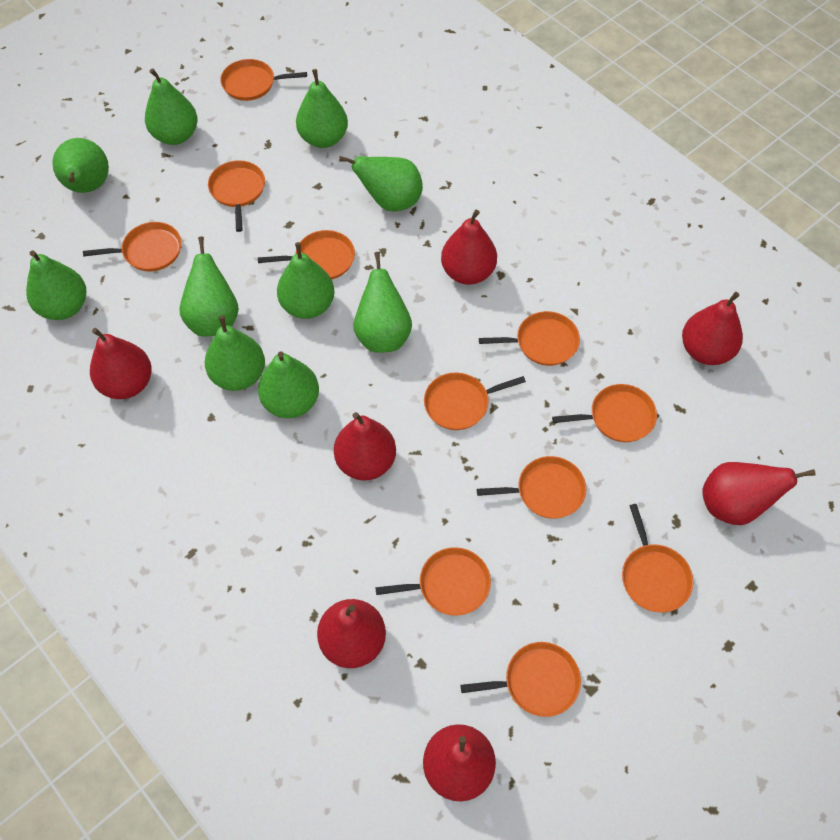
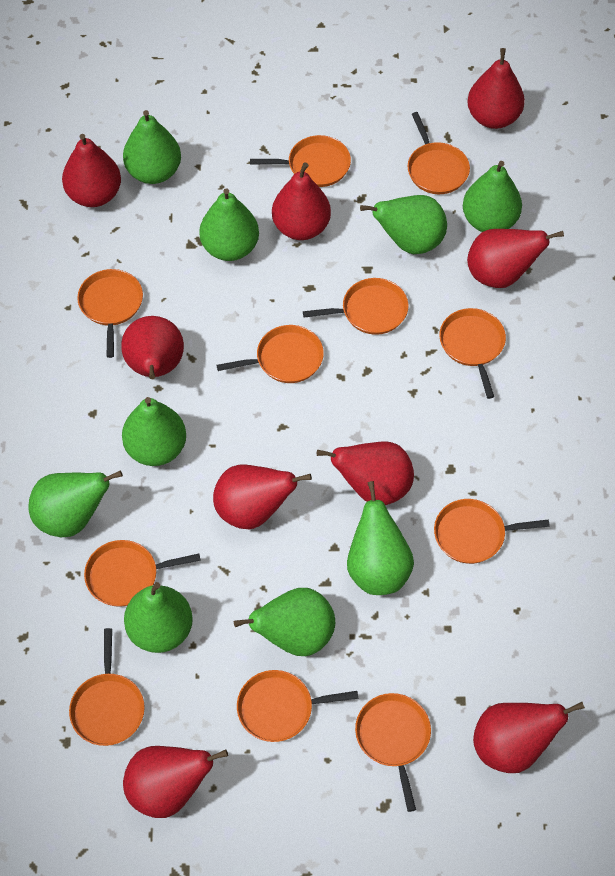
green pear: 10 -> 9
red pear: 7 -> 9

